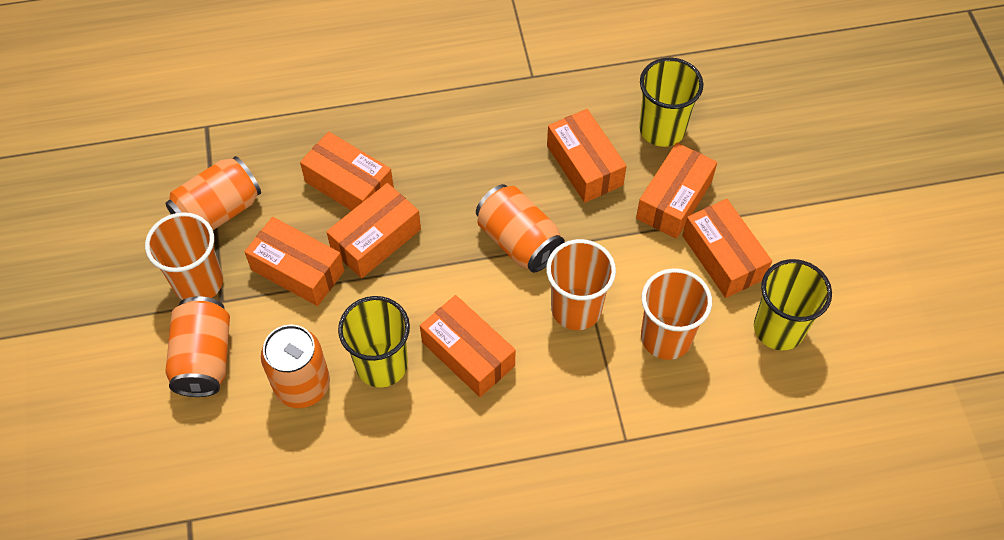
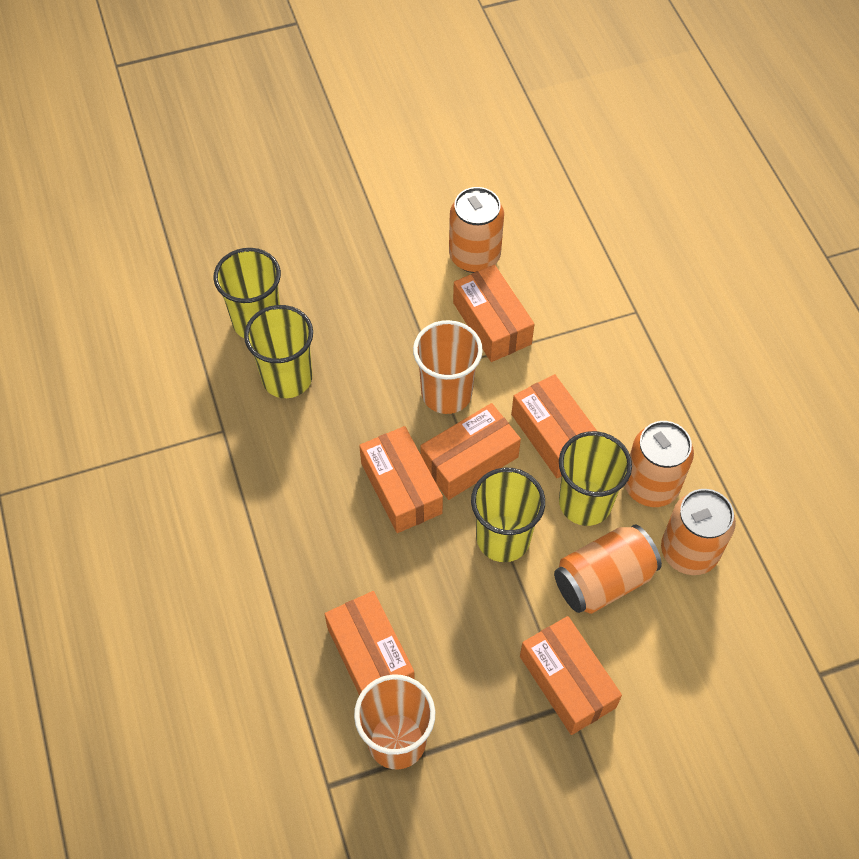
orange box: 7 -> 6
orange cup: 3 -> 2
yellow cup: 3 -> 4

